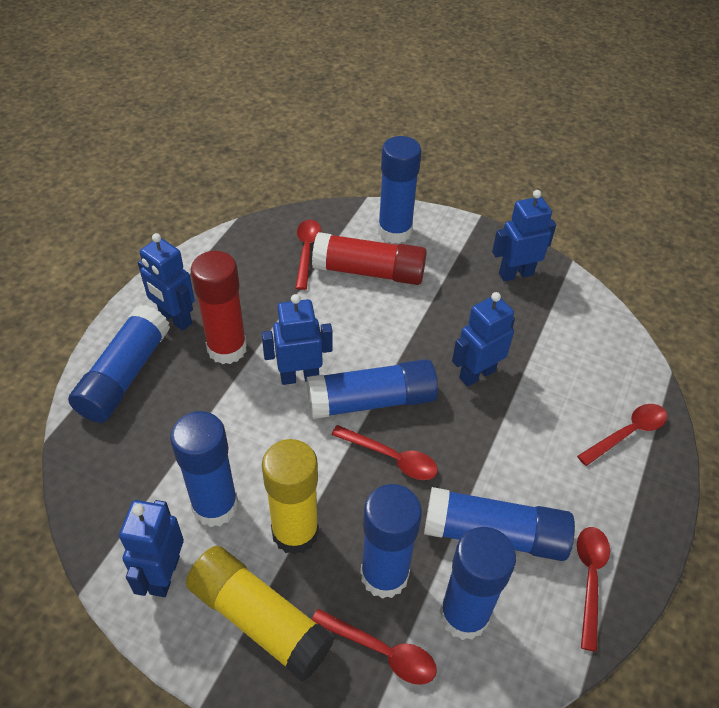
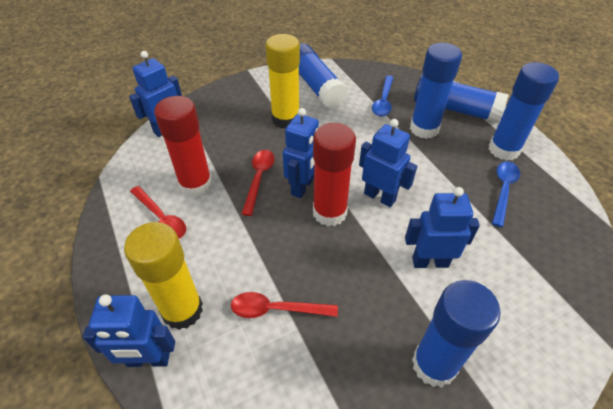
blue glue stick: 7 -> 5
blue spoon: 0 -> 2
red spoon: 5 -> 3

